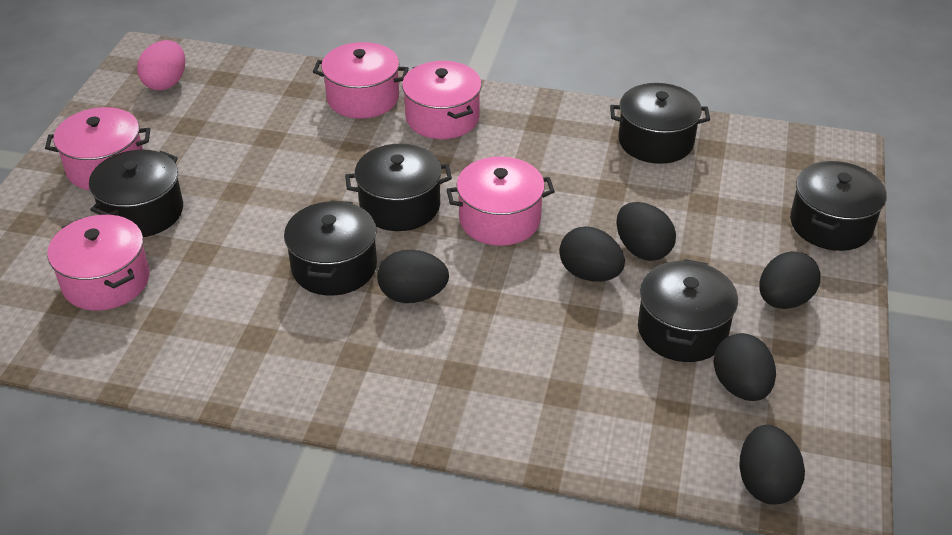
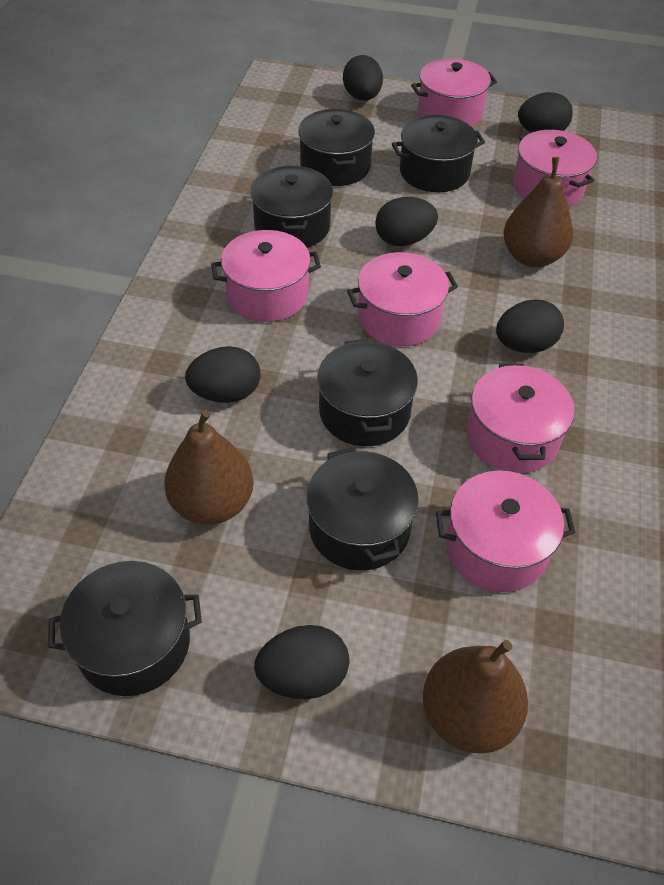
brown pear: 0 -> 3
pink egg: 1 -> 0
pink pot: 5 -> 6

